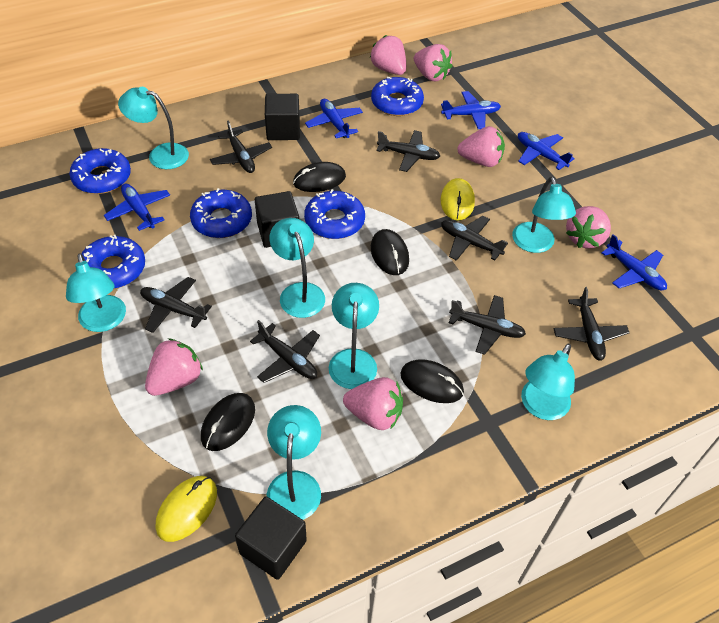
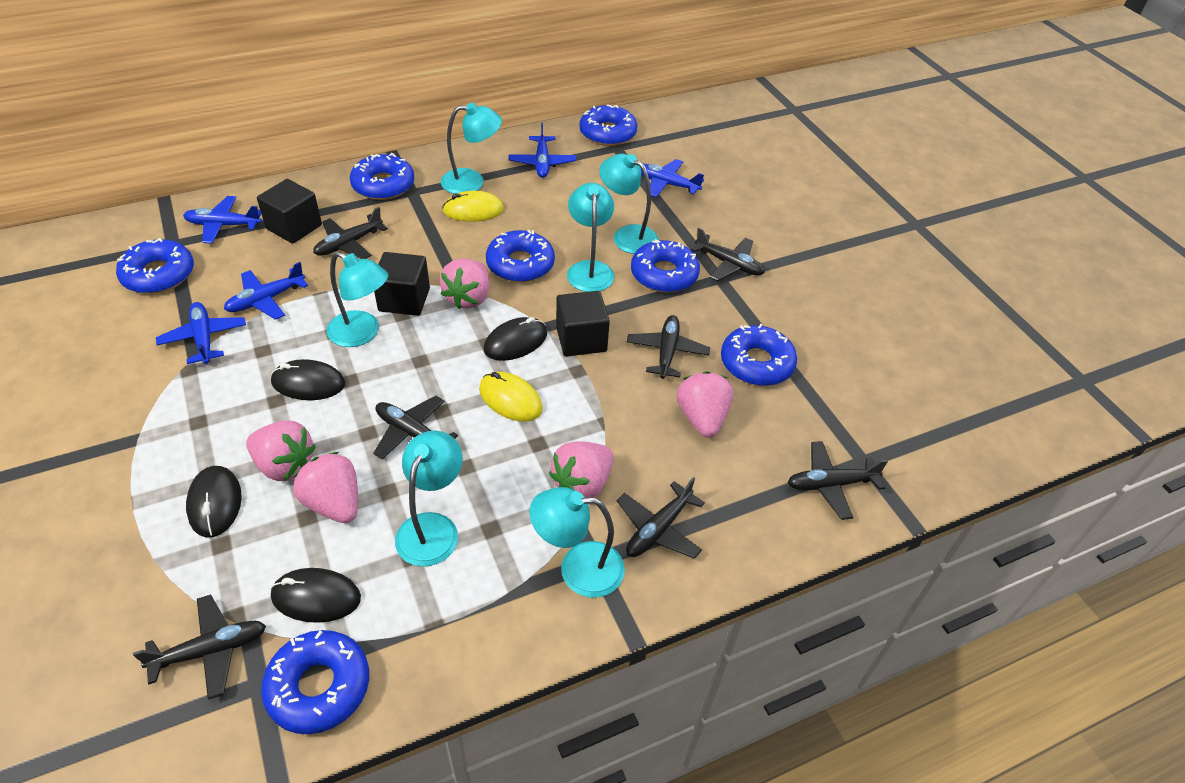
blue donut: 5 -> 7
pink strawberry: 6 -> 5
turquoise lamp: 7 -> 6

